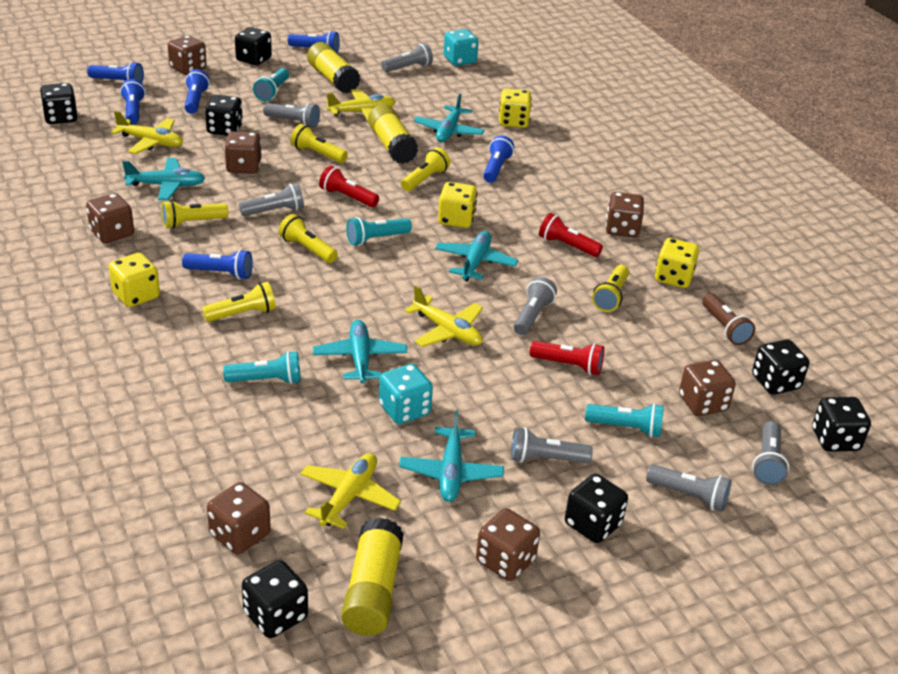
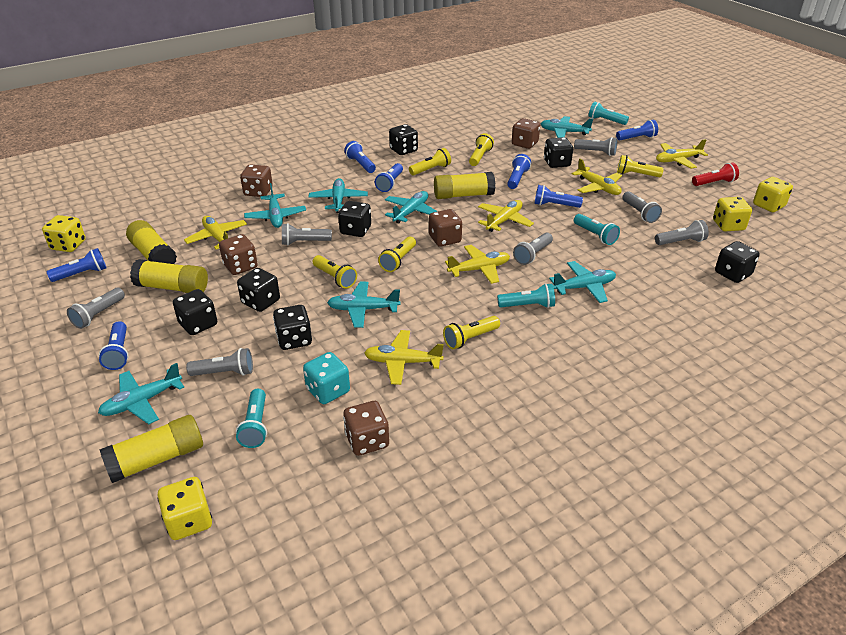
blue flashlight: 6 -> 7
brown dice: 7 -> 5
brown flashlight: 1 -> 0
red flashlight: 3 -> 1
turquoise dice: 2 -> 1
turquoise plane: 5 -> 7
yellow glue stick: 3 -> 4
yellow plane: 4 -> 6

